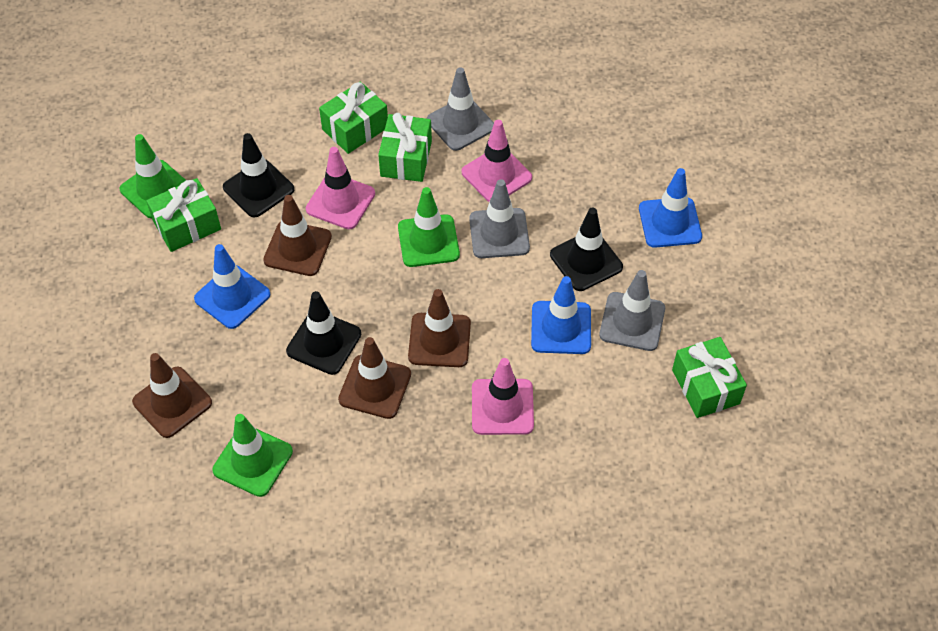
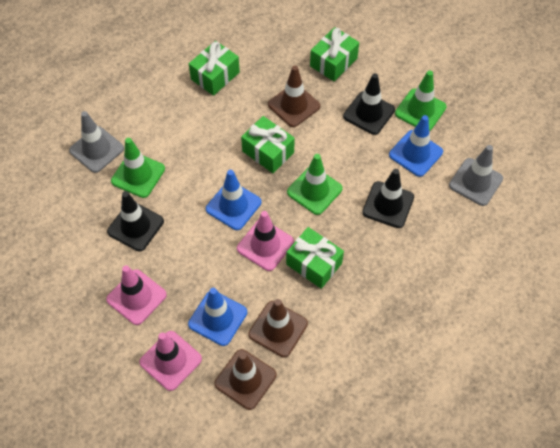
brown traffic cone: 4 -> 3
grey traffic cone: 3 -> 2

